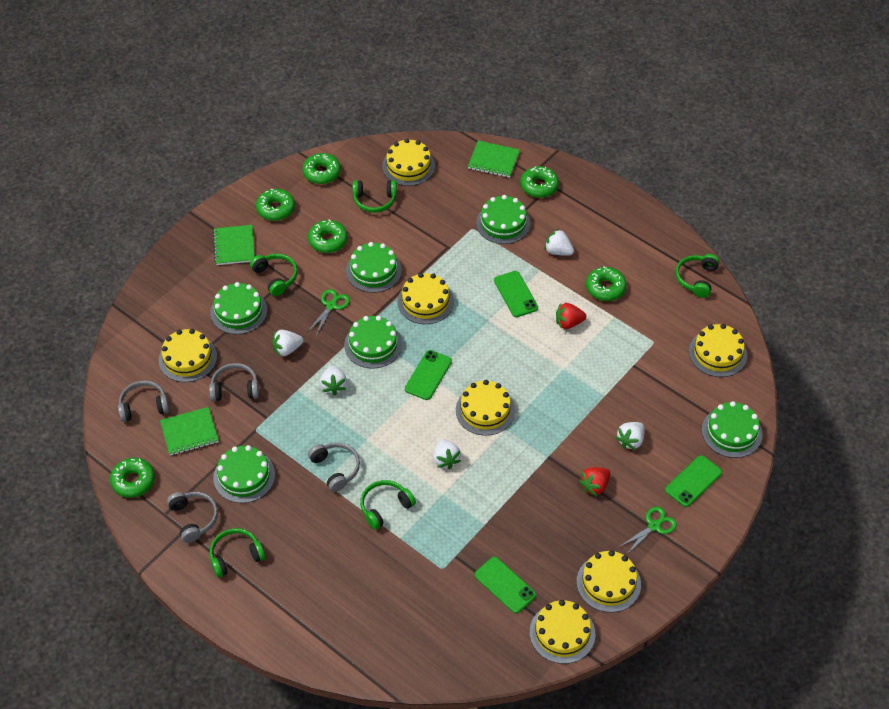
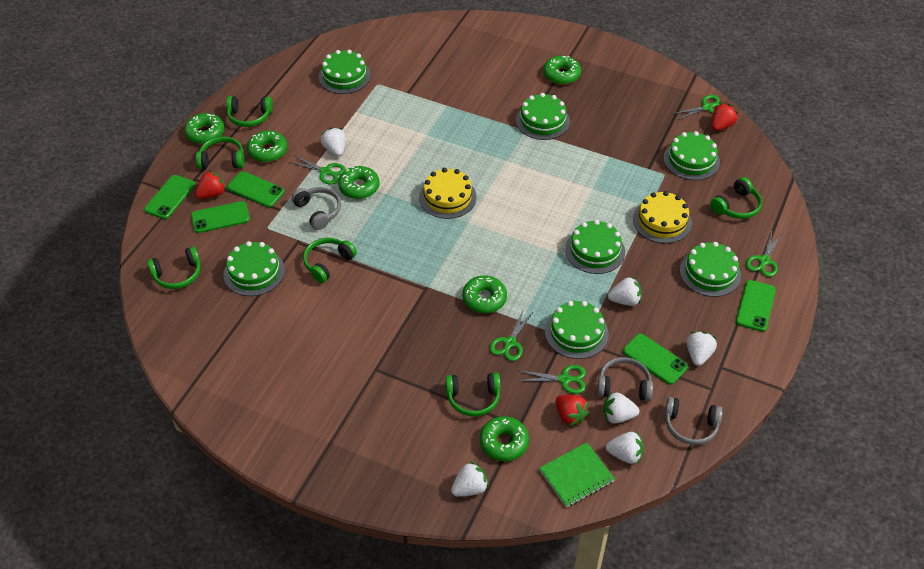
green cake: 6 -> 7
green headphones: 5 -> 6
green notebook: 3 -> 1
green phone: 4 -> 5
green scissors: 2 -> 5
grey headphones: 4 -> 3
red strawberry: 2 -> 3
white strawberry: 5 -> 6
yellow cake: 7 -> 2

